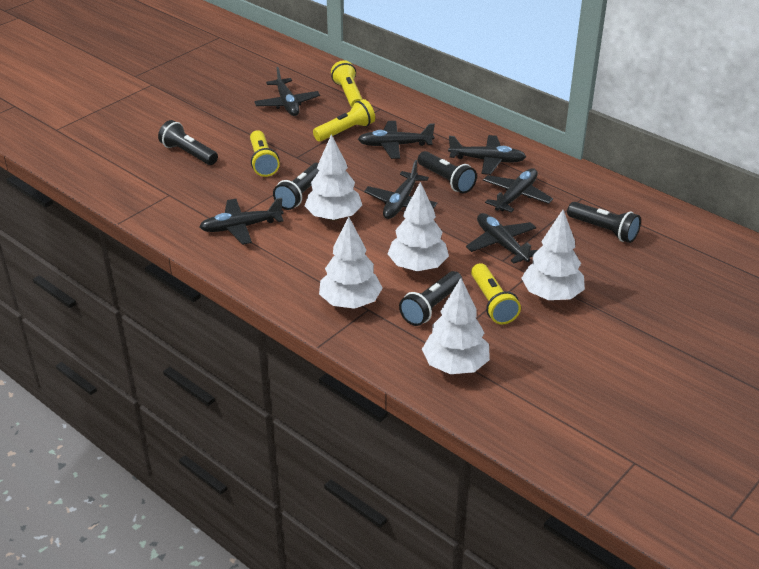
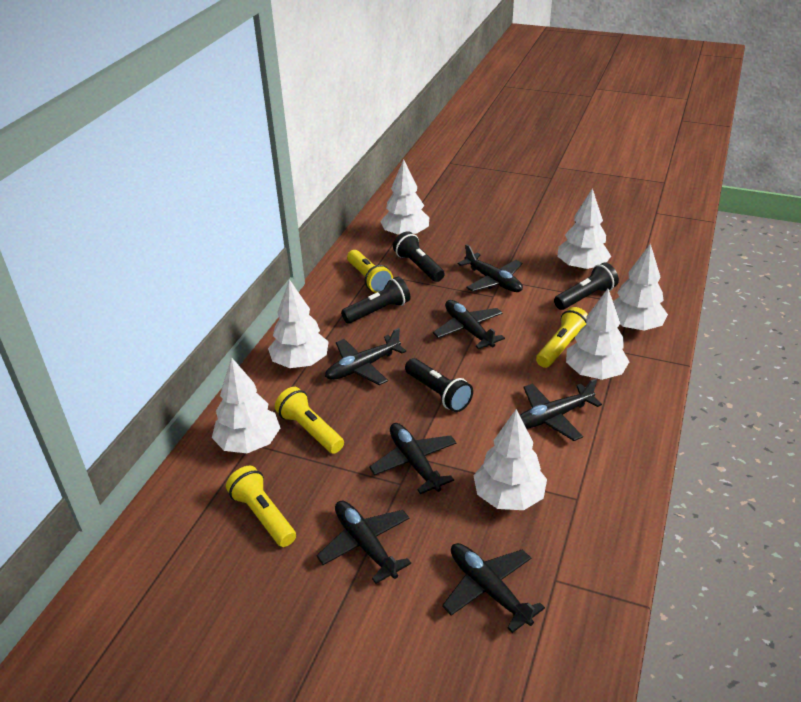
black flashlight: 5 -> 4
white tree: 5 -> 7

